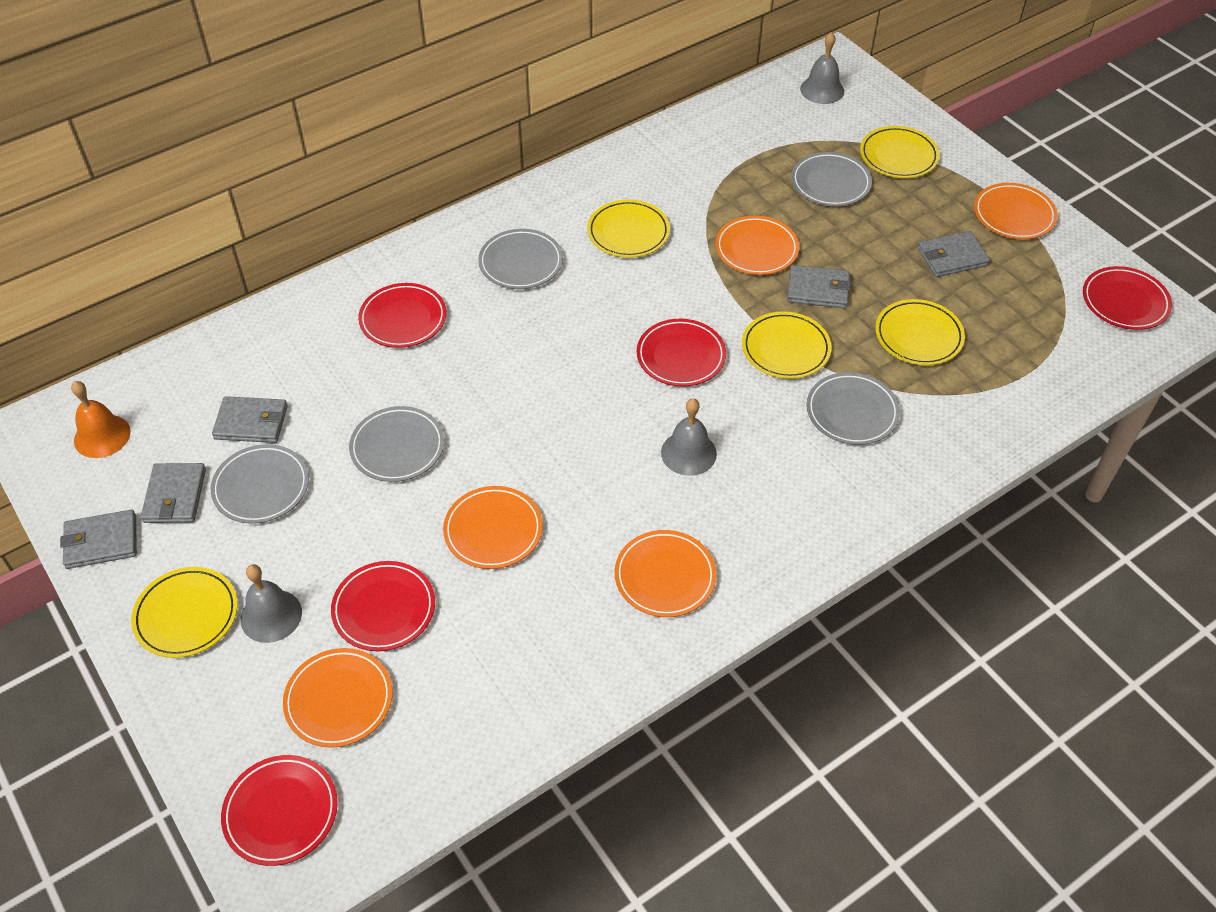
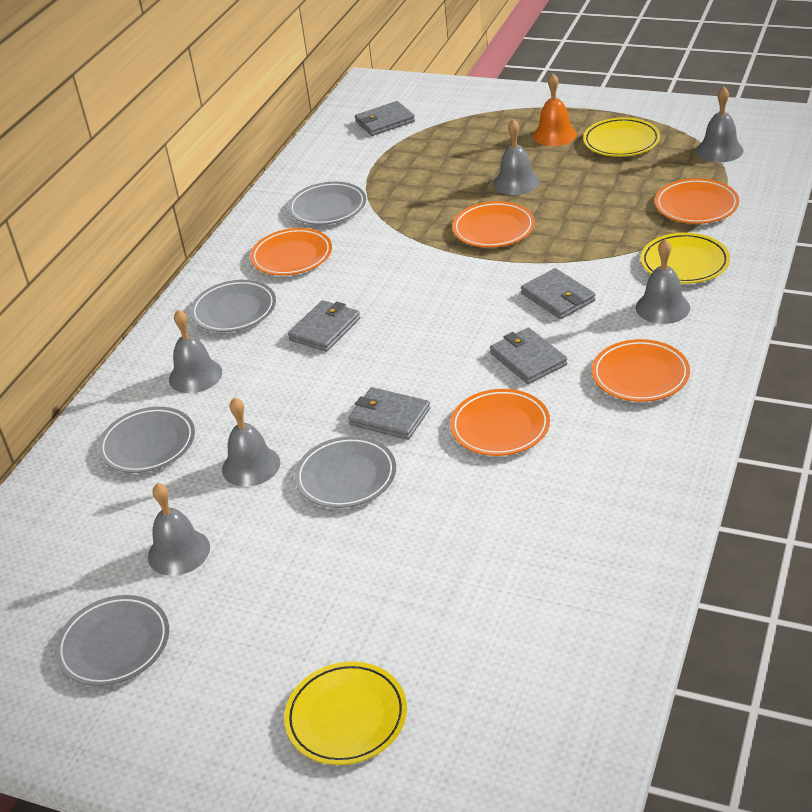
grey bell: 3 -> 6
red plate: 5 -> 0
yellow plate: 5 -> 3

